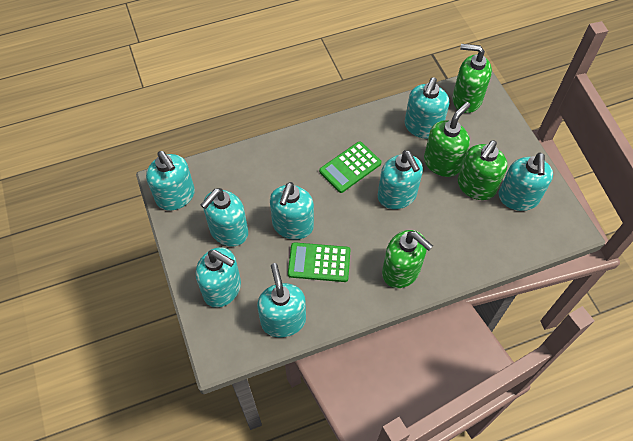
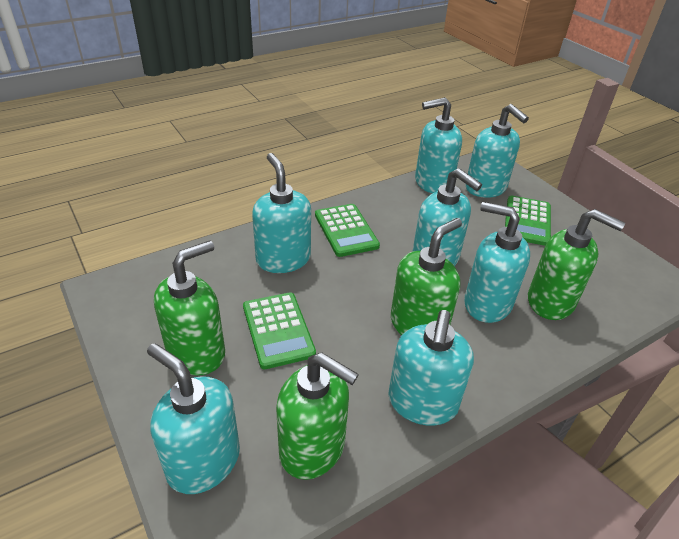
green calculator: 2 -> 3
turquoise soap dispenser: 8 -> 7

